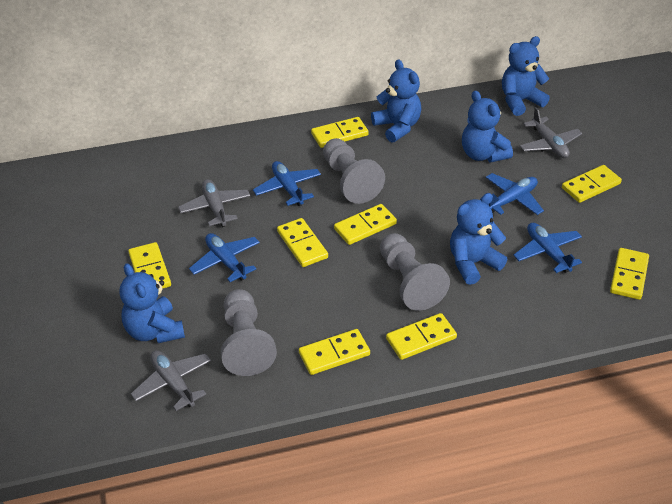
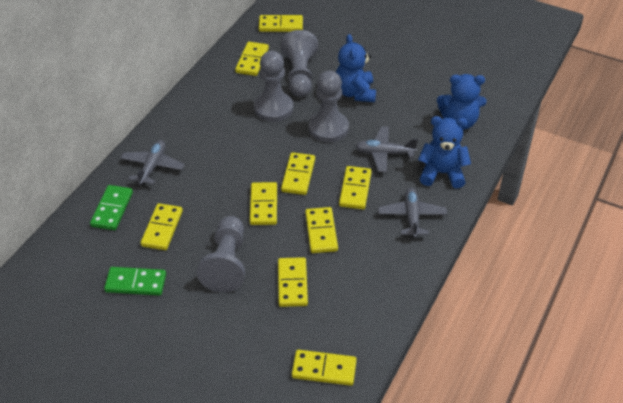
blue plane: 4 -> 0
blue teddy bear: 5 -> 3
green domino: 0 -> 2
grey pawn: 3 -> 4
yellow domino: 8 -> 9

